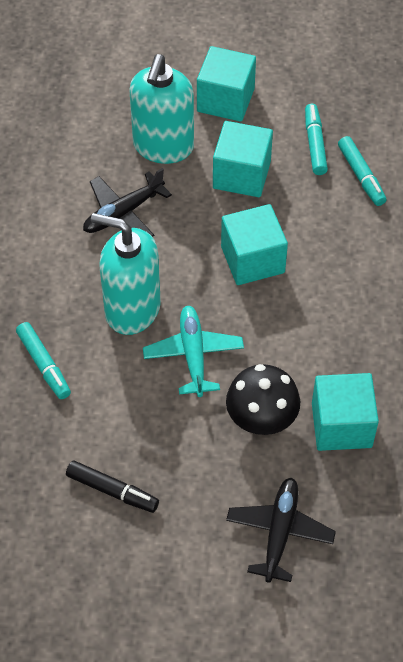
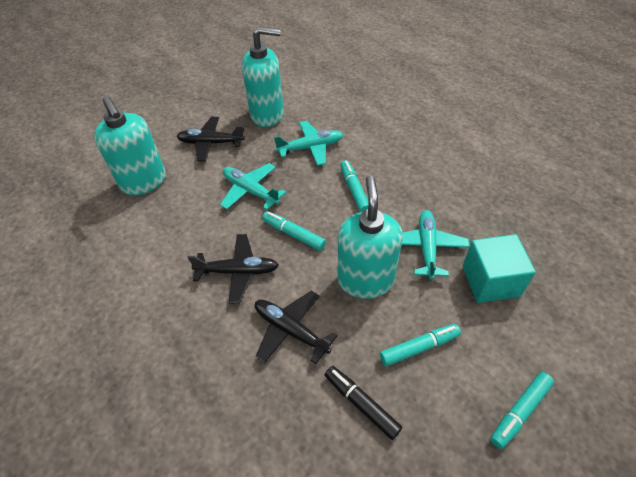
black mushroom: 1 -> 0
black plane: 2 -> 3
turquoise cube: 4 -> 1
turquoise marker: 3 -> 4
turquoise plane: 1 -> 3
turquoise soap dispenser: 2 -> 3

